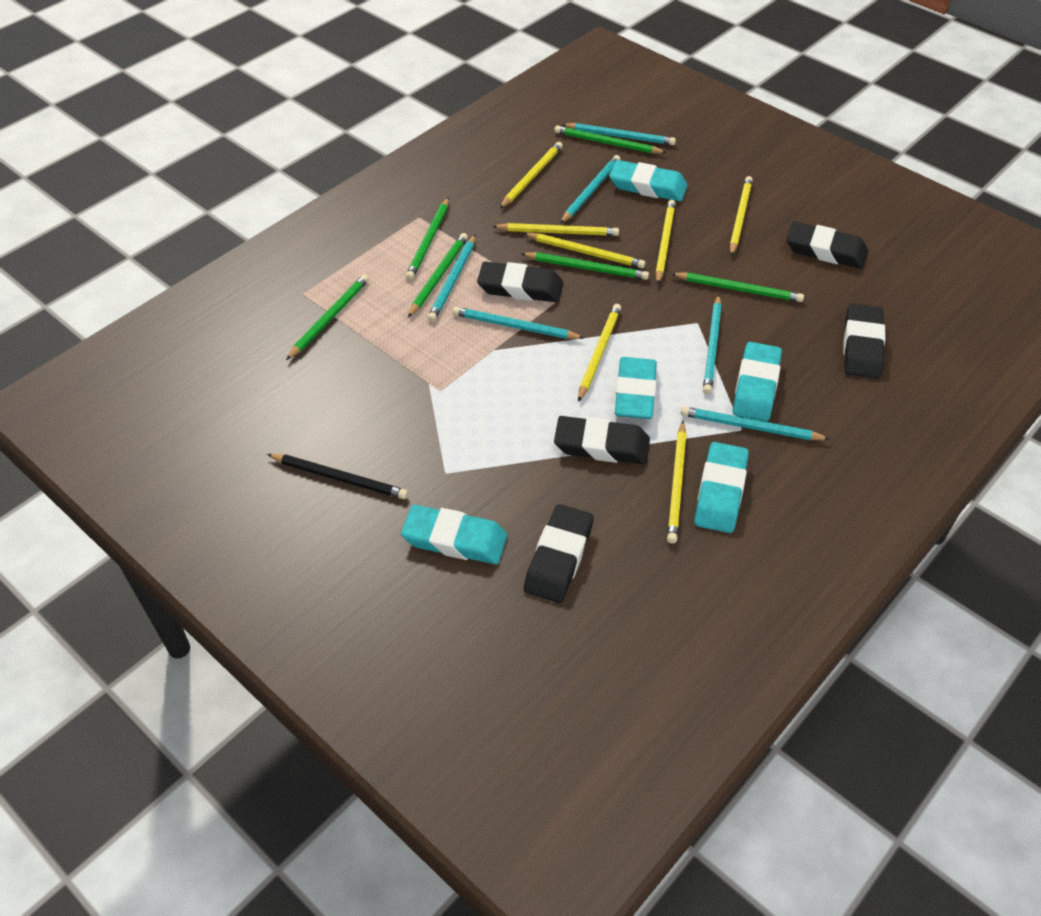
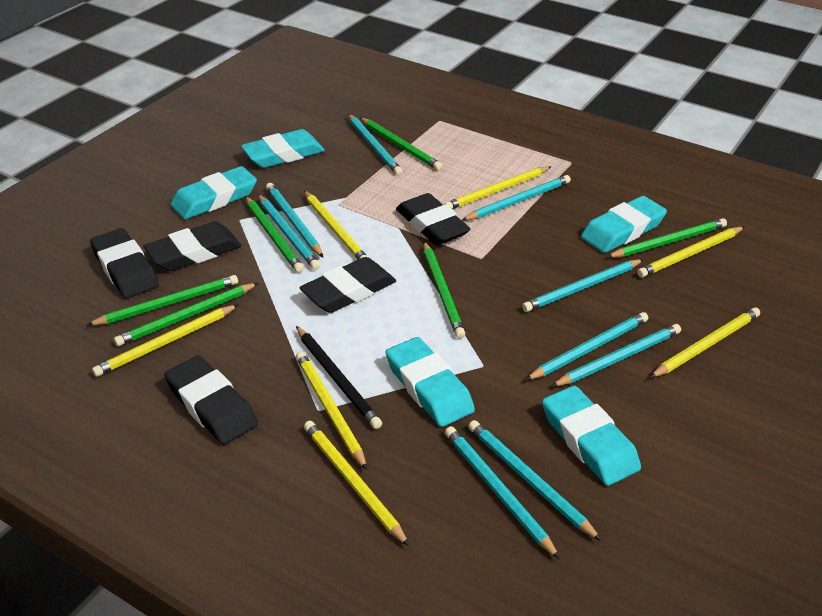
turquoise pencil: 6 -> 9

